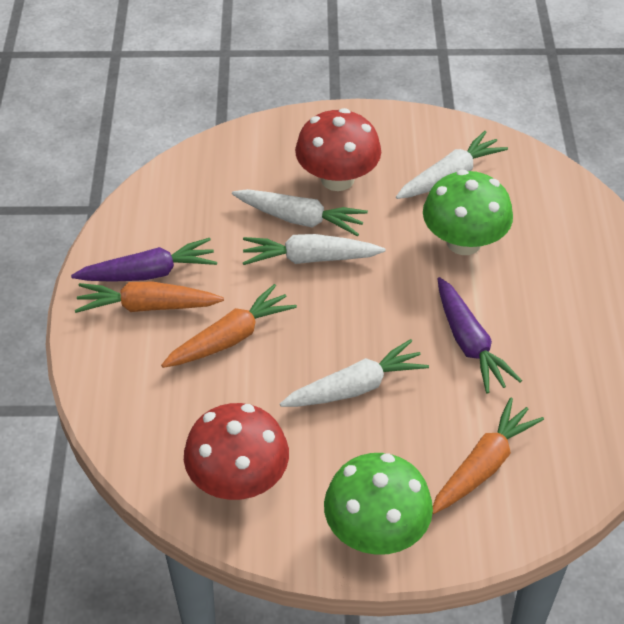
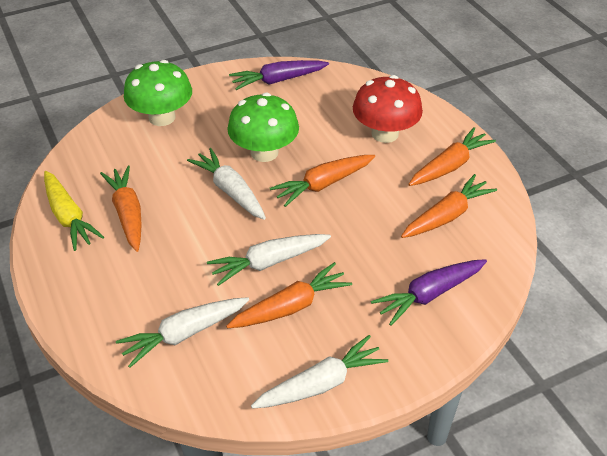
orange carrot: 3 -> 5
red mushroom: 2 -> 1
yellow carrot: 0 -> 1

